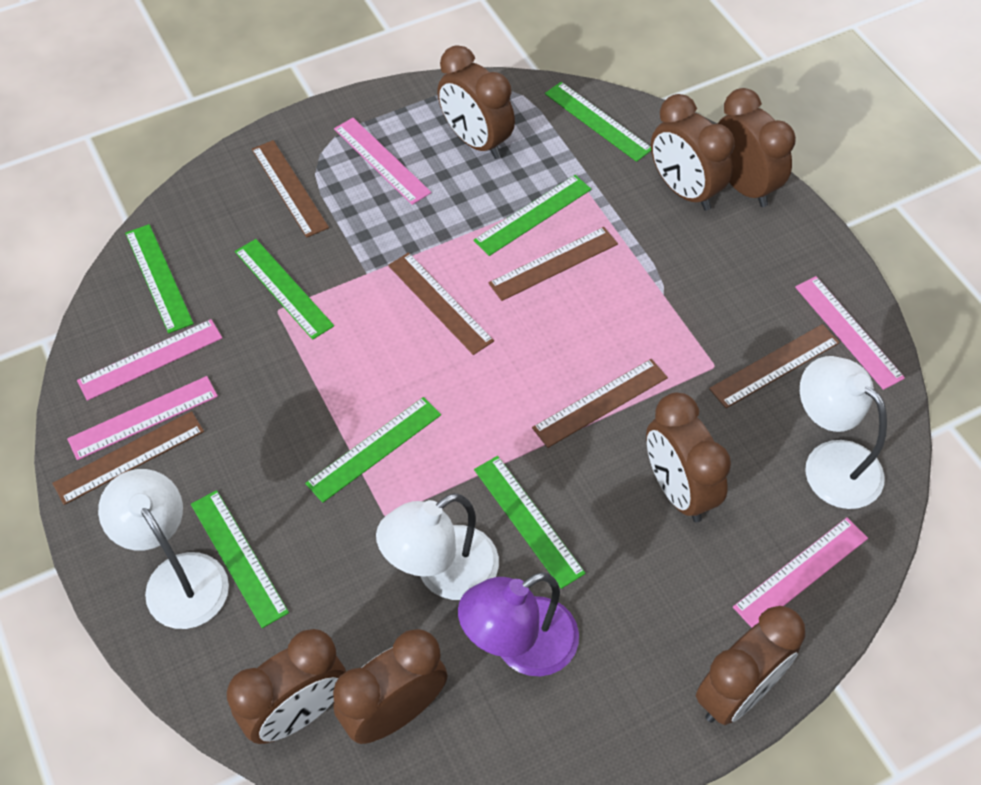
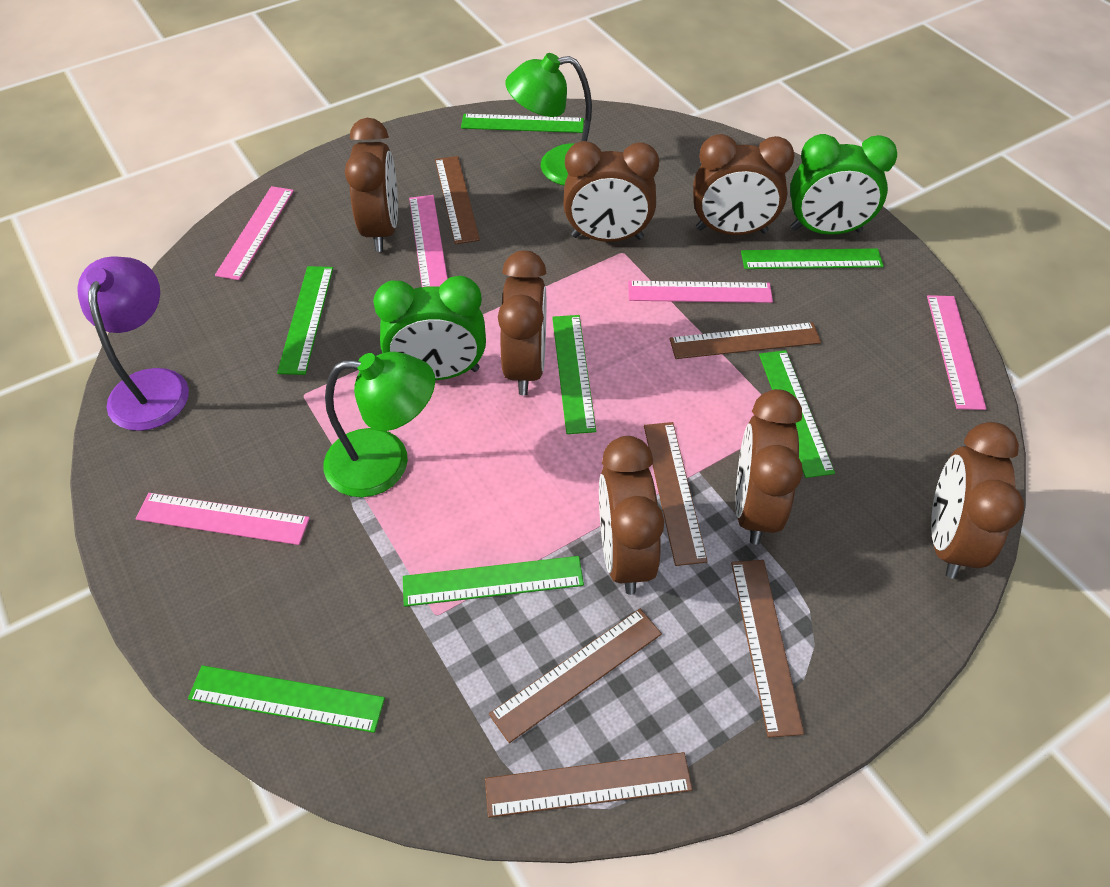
green clock: 0 -> 2
green lamp: 0 -> 2
white lamp: 3 -> 0

